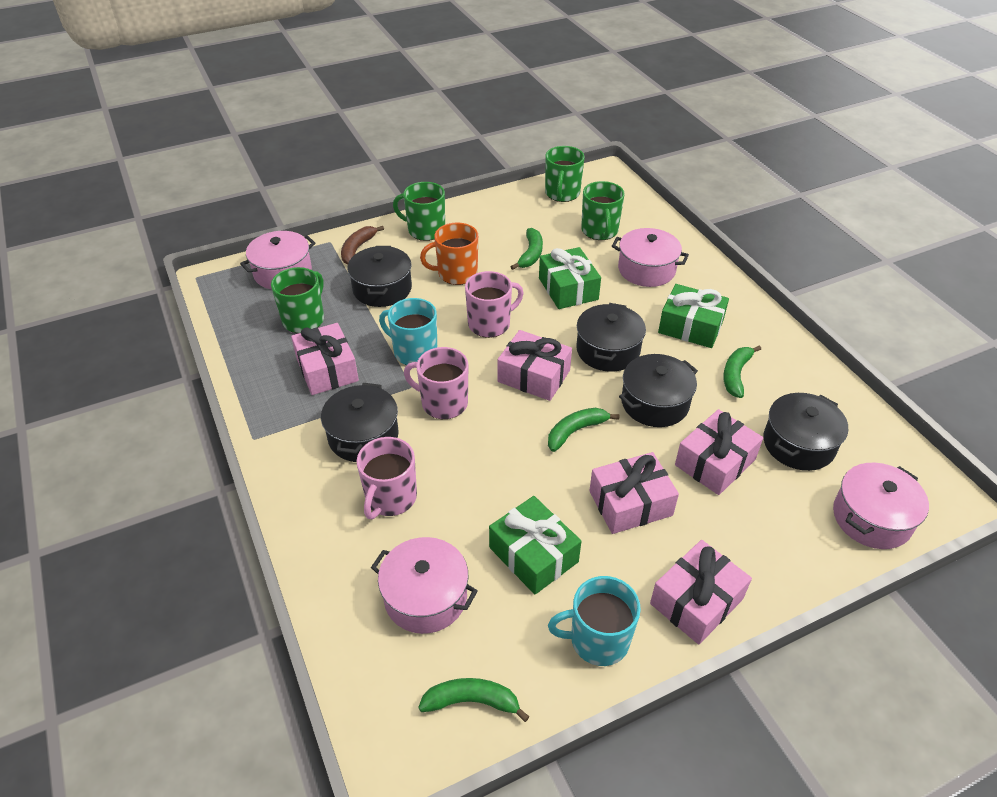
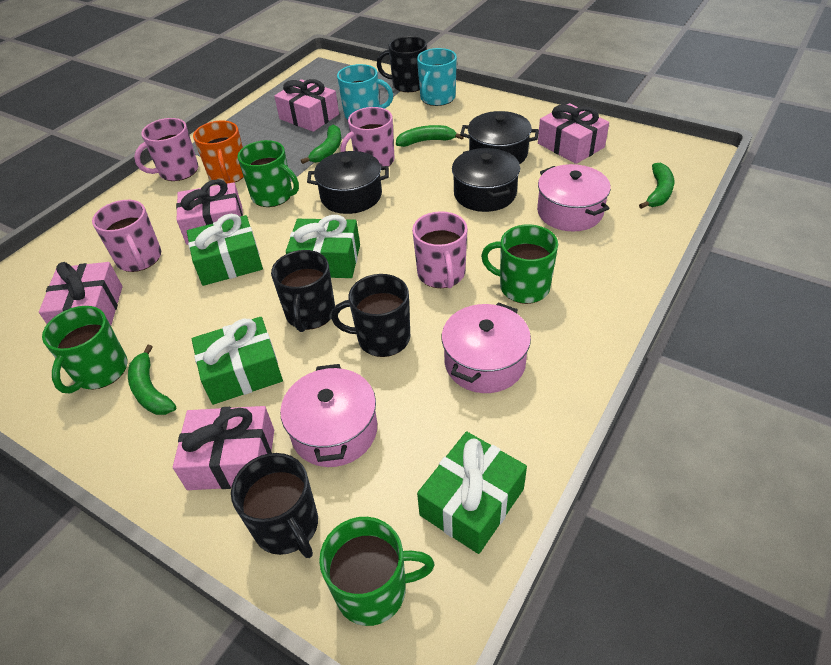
black mug: 0 -> 4
black pot: 5 -> 3
brown banana: 1 -> 0
green gift: 3 -> 4
pink mug: 3 -> 4
pink pot: 4 -> 3

